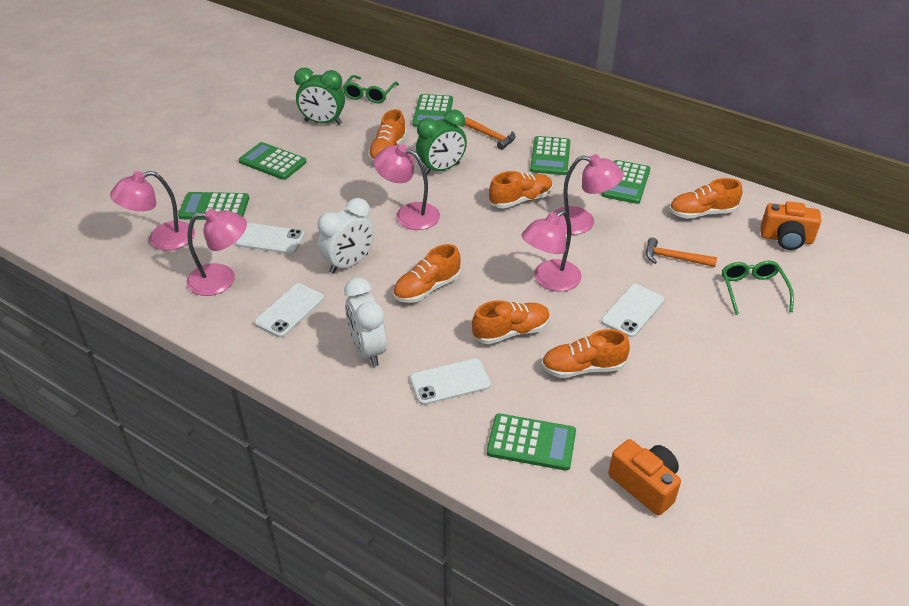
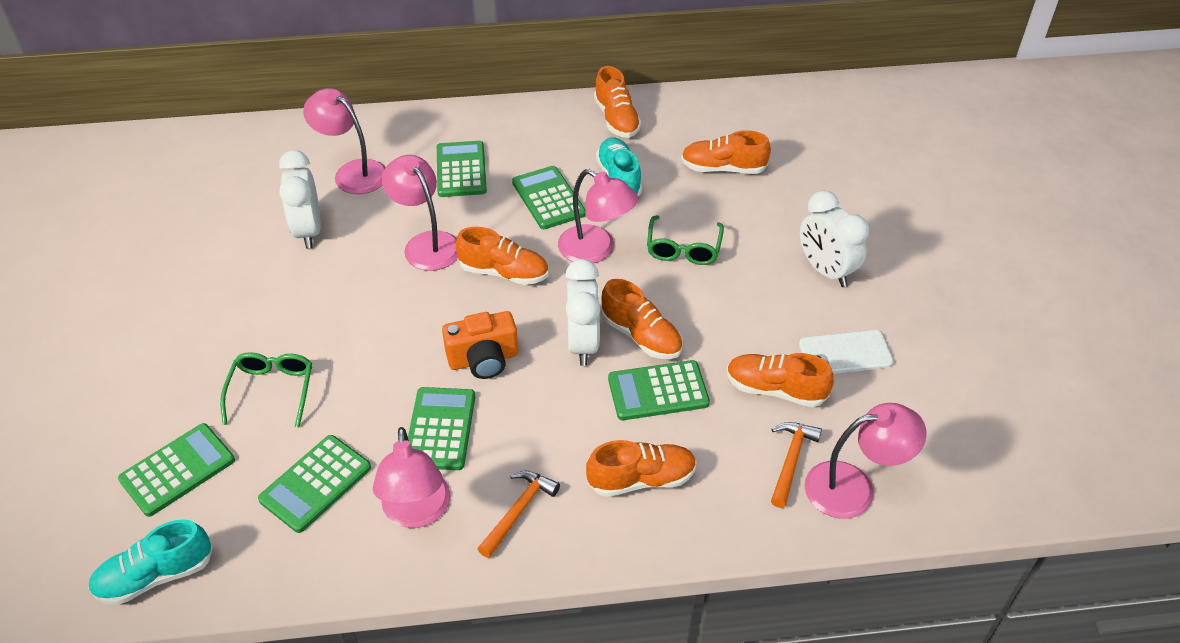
green clock: 2 -> 0
orange camera: 2 -> 1
turquoise shoe: 0 -> 2
white clock: 2 -> 3
white phone: 4 -> 1

